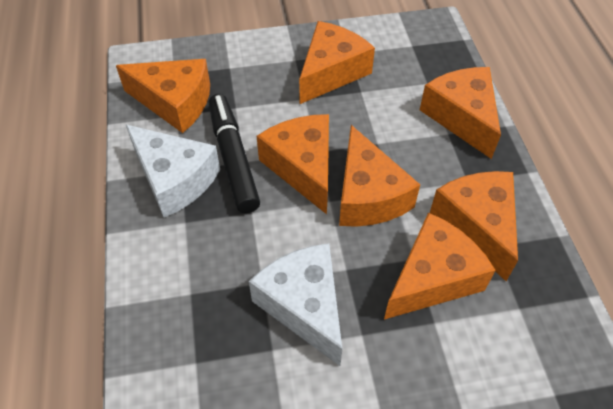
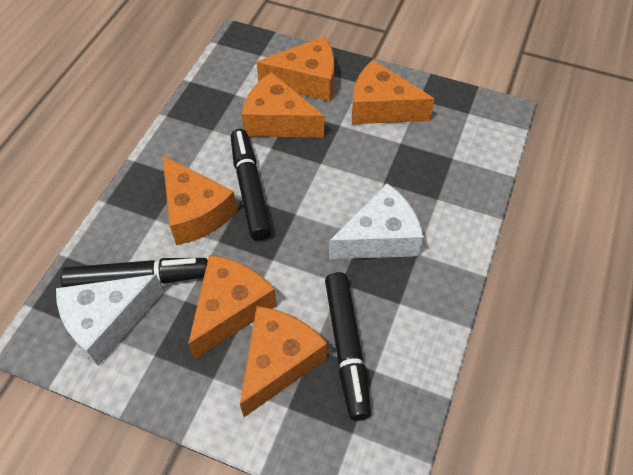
black marker: 1 -> 3
orange cheese: 7 -> 6

